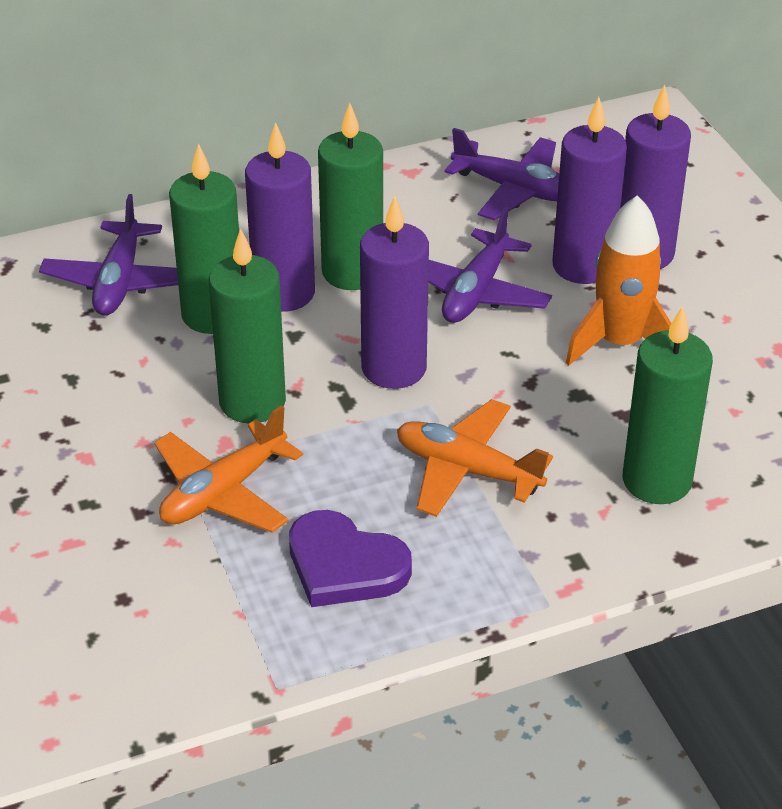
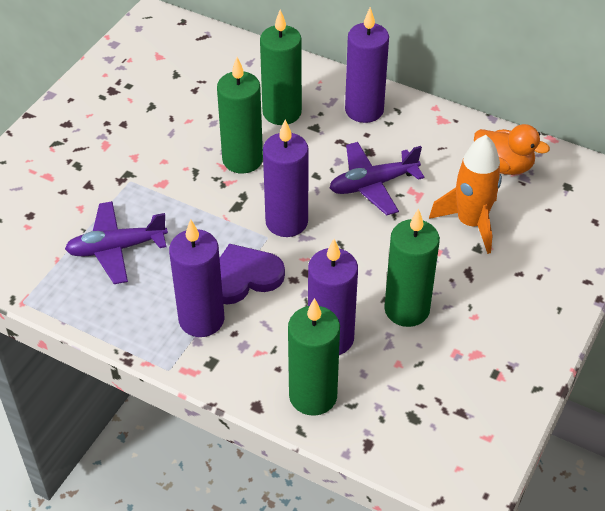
orange duck: 0 -> 1
orange plane: 2 -> 0
purple plane: 3 -> 2

